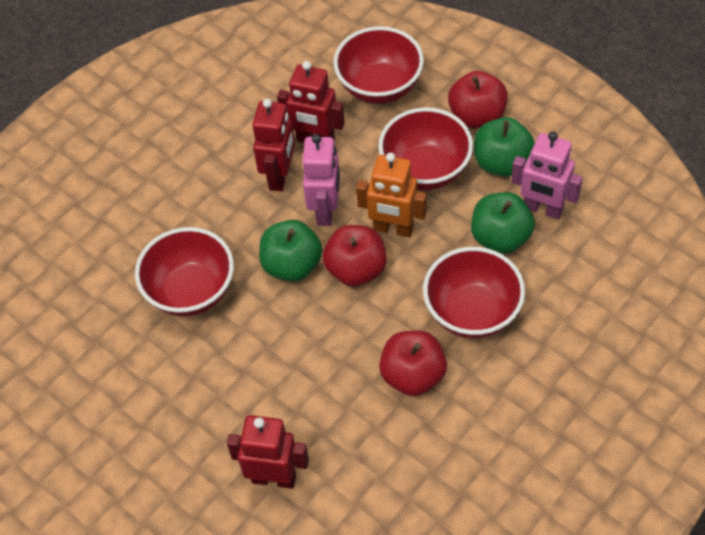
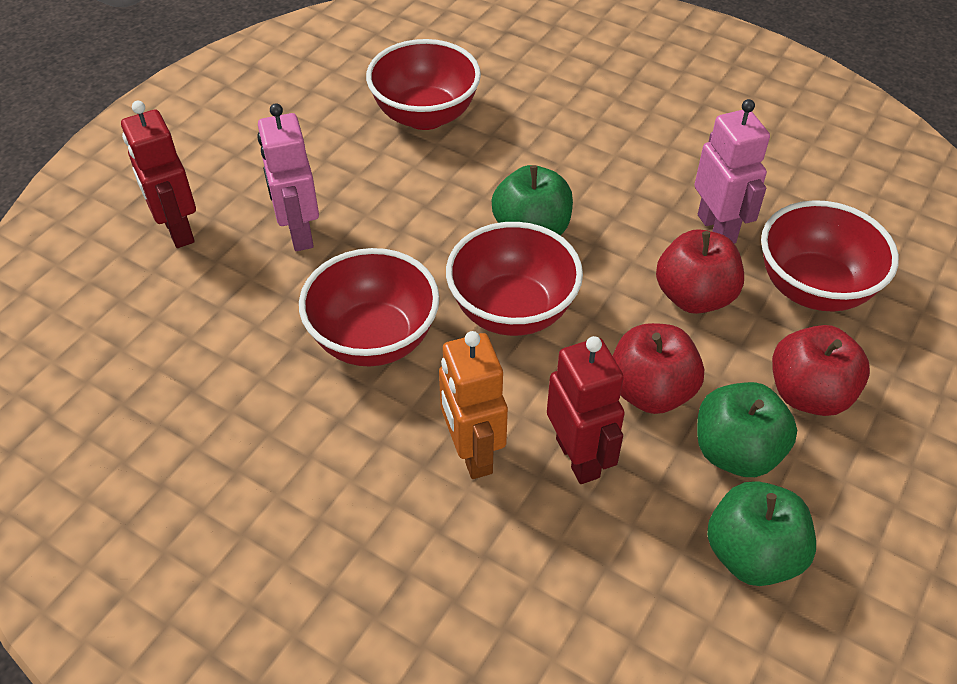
red robot: 3 -> 2

